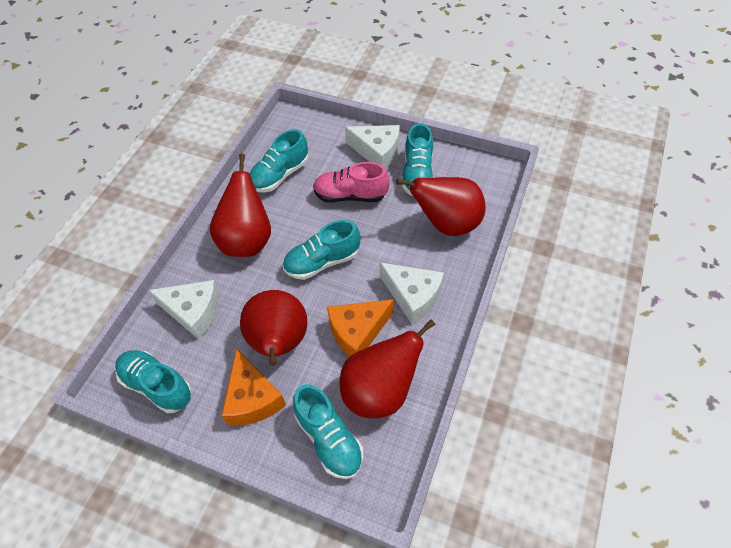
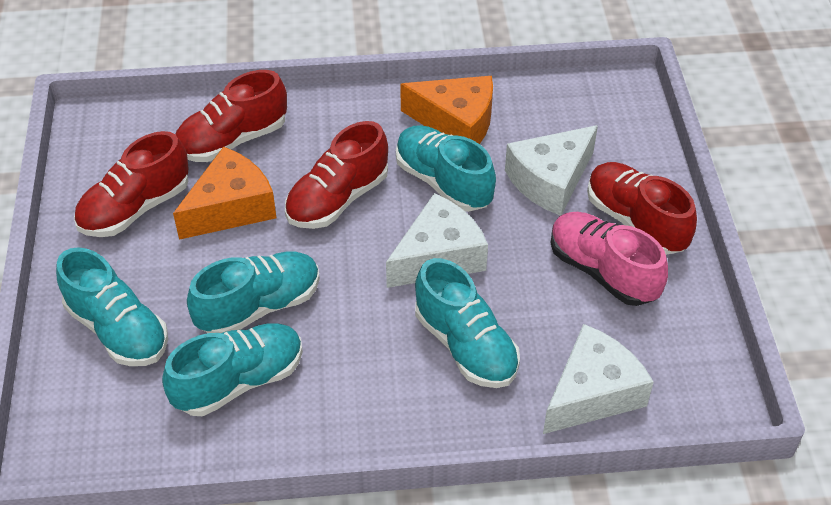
red pear: 4 -> 0
red shoe: 0 -> 4

